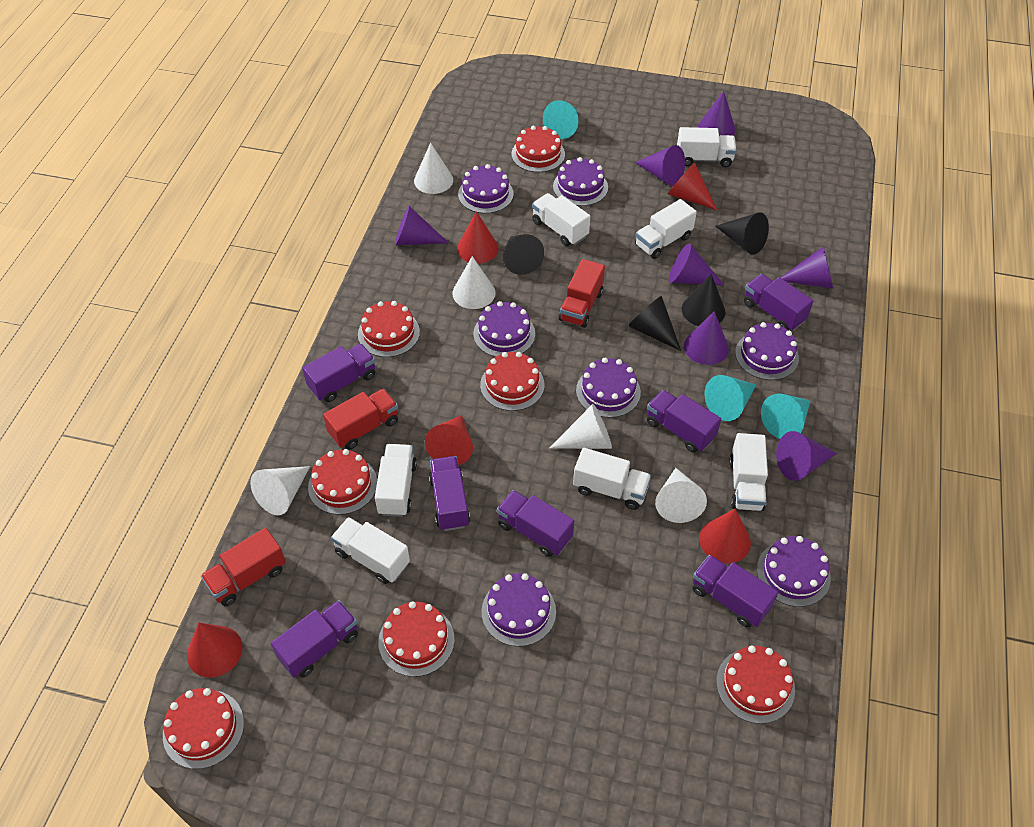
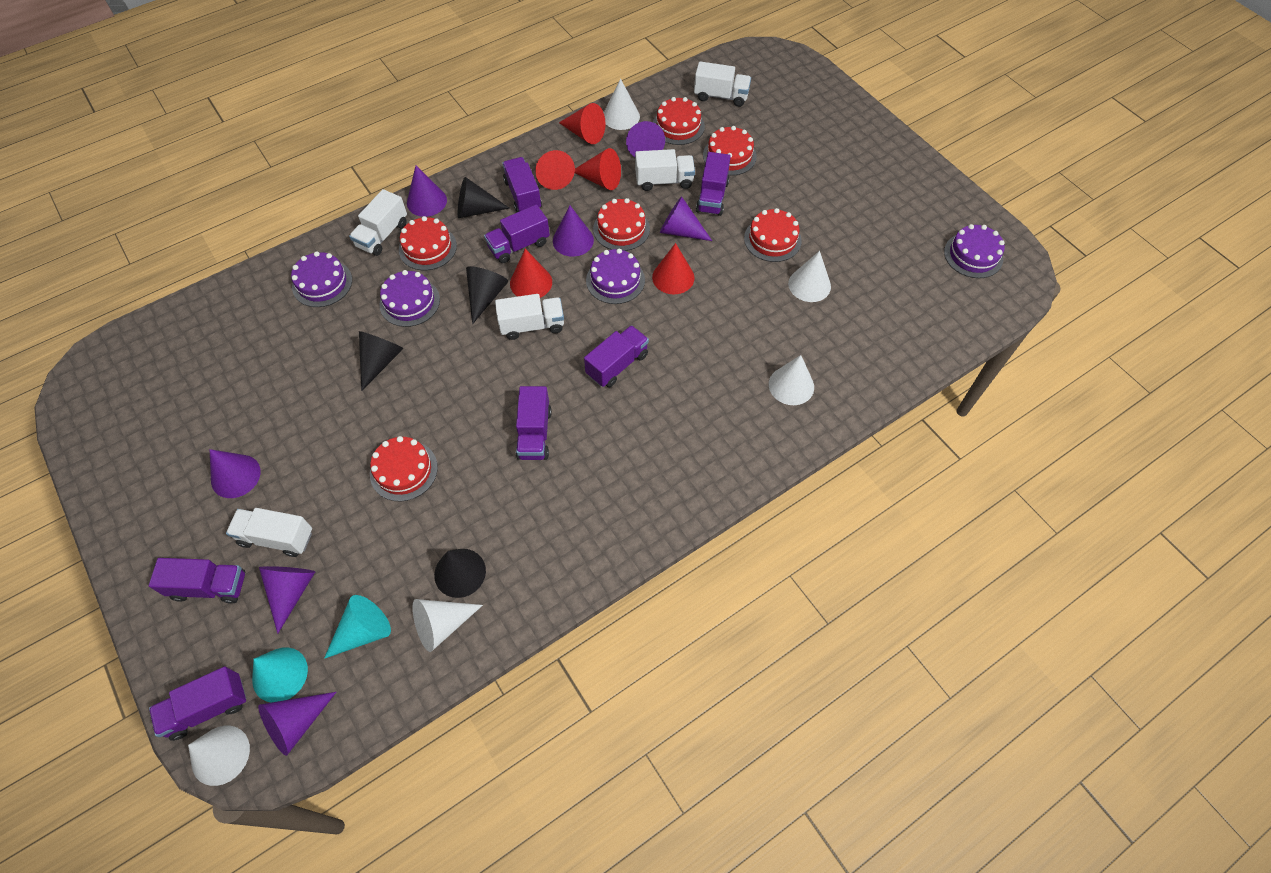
purple cake: 7 -> 4
red cake: 7 -> 6
red truck: 3 -> 0
turquoise cone: 3 -> 2
white truck: 7 -> 5

